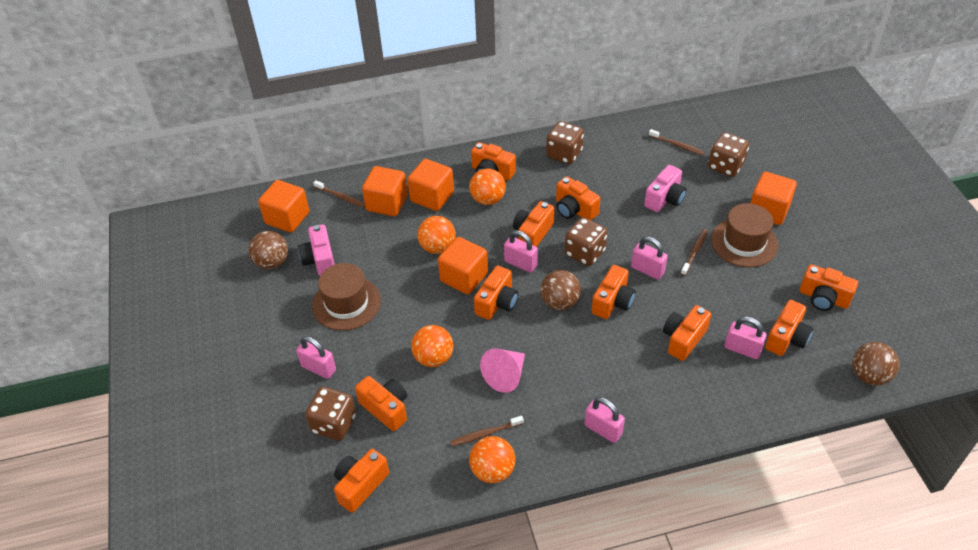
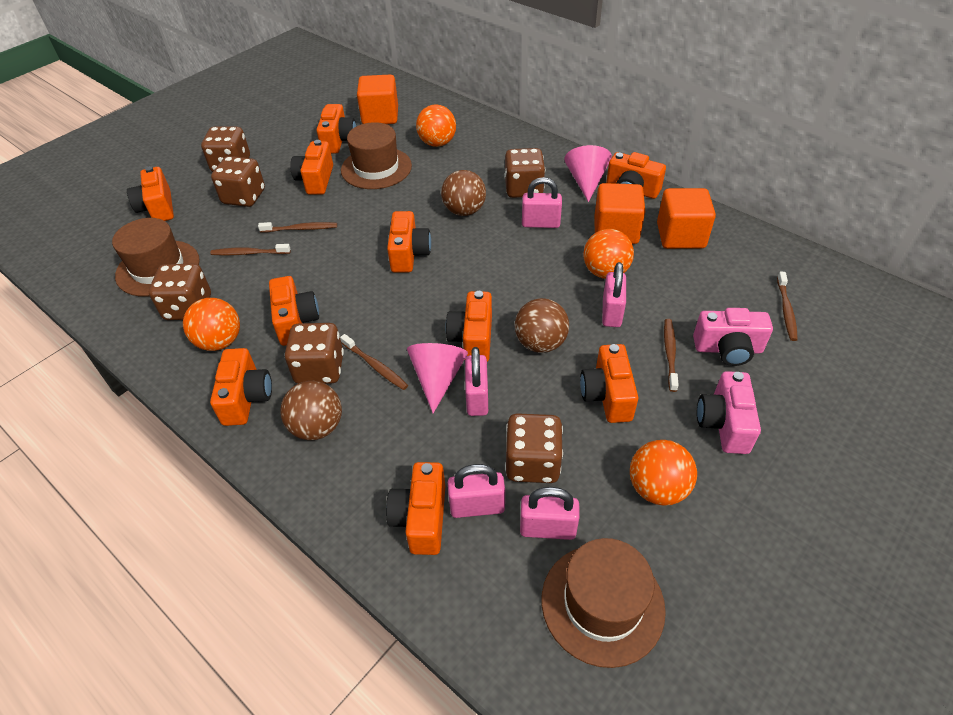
brown dice: 4 -> 6
brown hat: 2 -> 3
brown toothbrush: 4 -> 5
orange cube: 5 -> 3
pink cone: 1 -> 2

